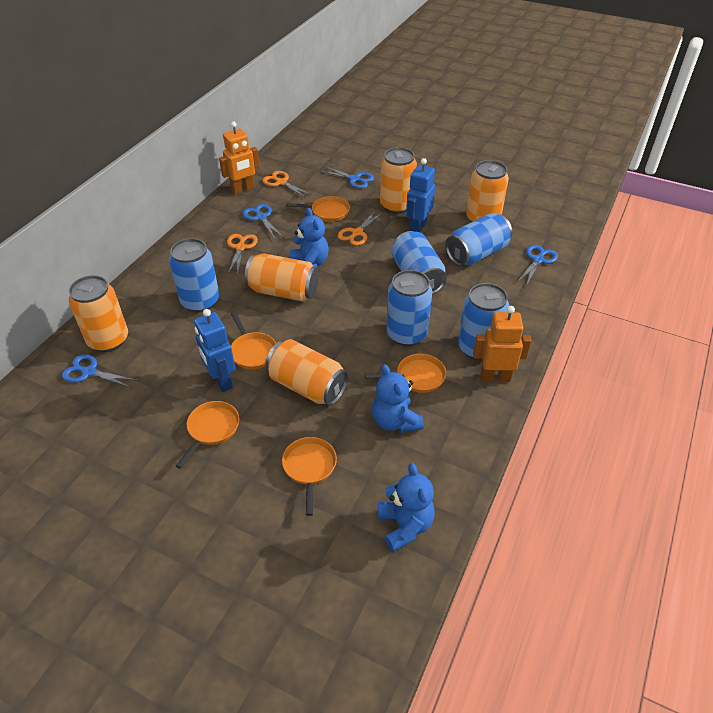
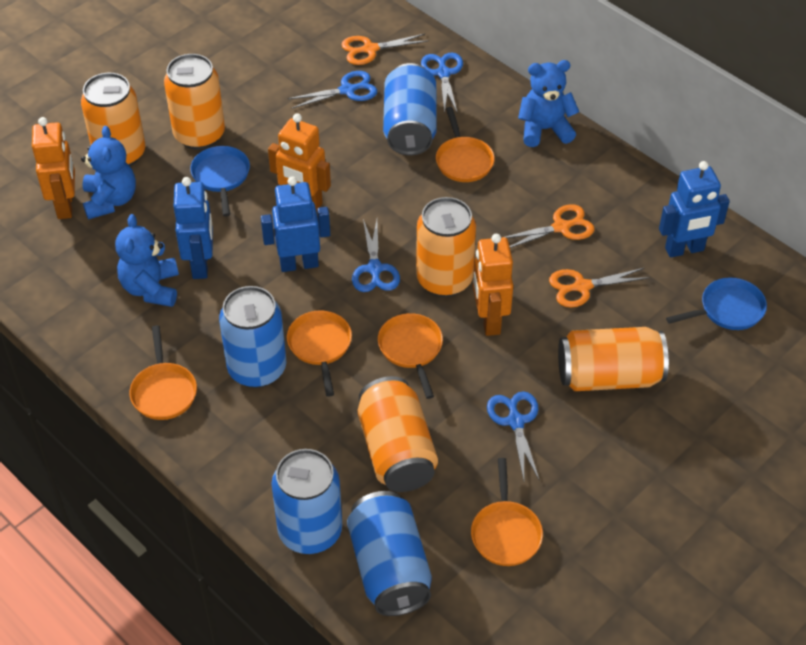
blue can: 5 -> 4
blue pan: 0 -> 2
blue robot: 2 -> 3
orange robot: 2 -> 3

